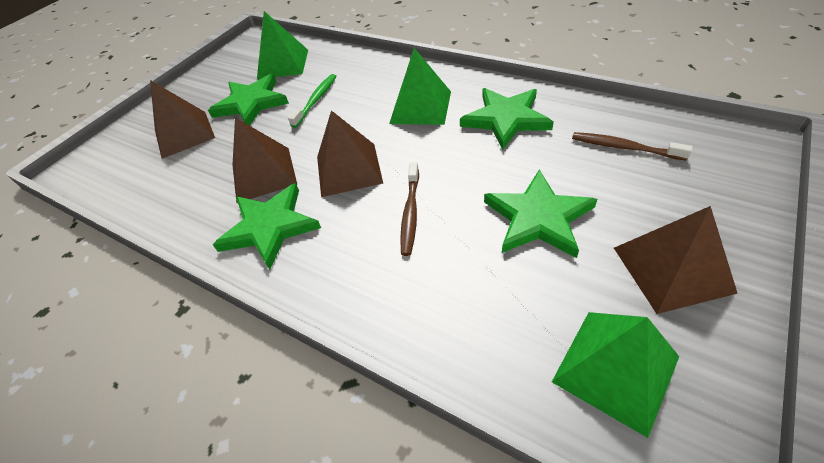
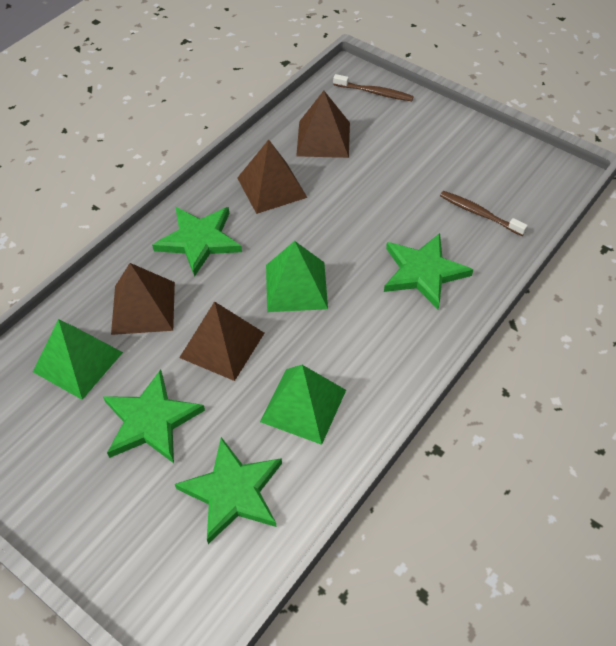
green toothbrush: 1 -> 0

